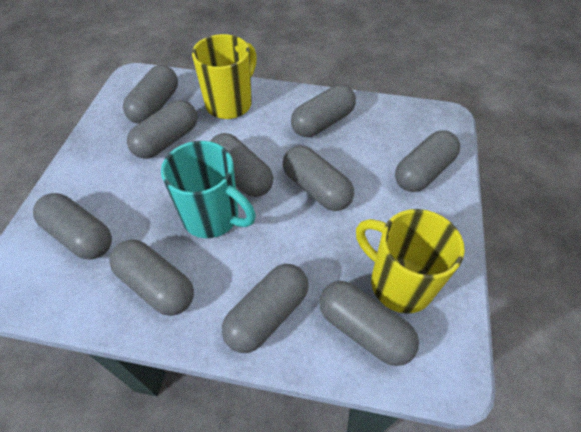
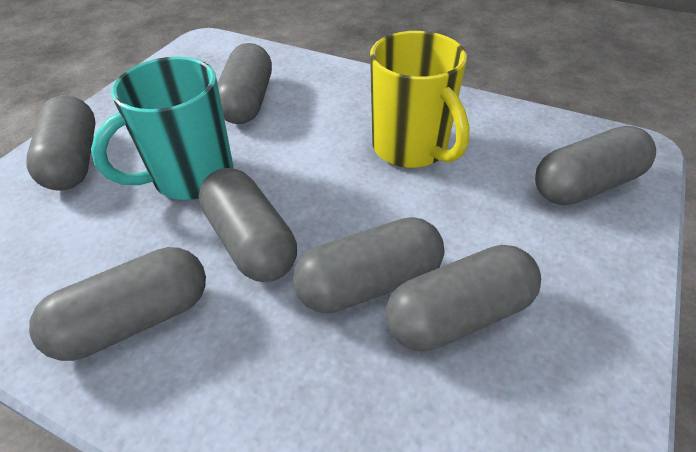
grey capsule: 10 -> 7
yellow mug: 2 -> 1

